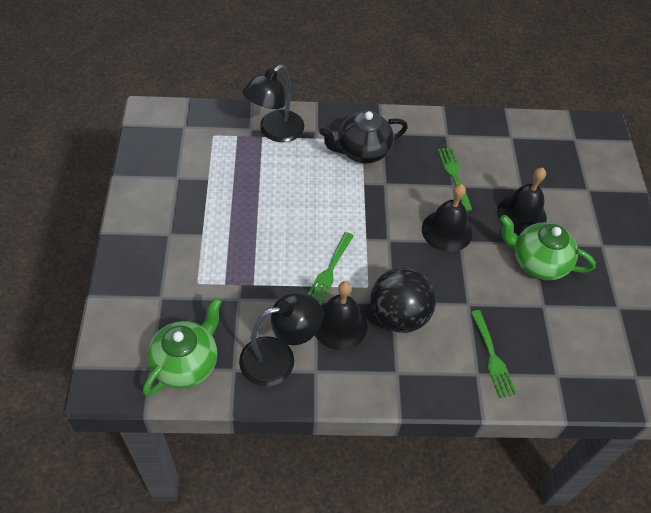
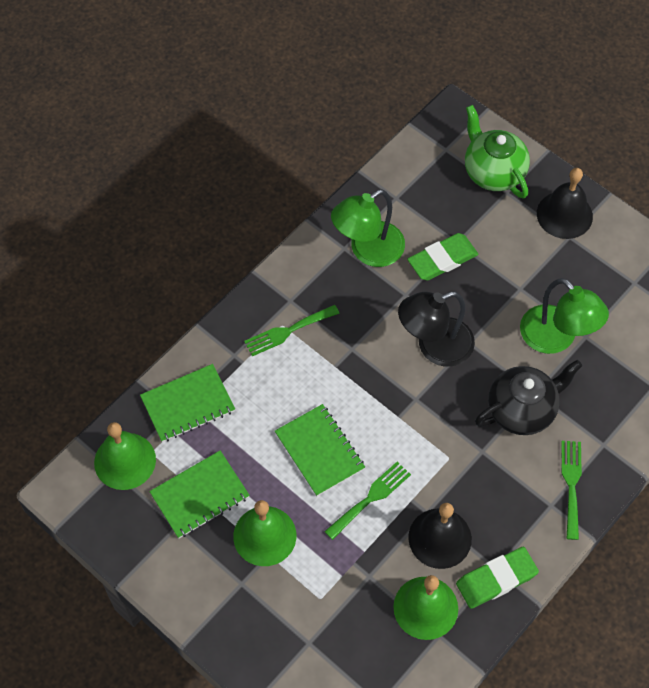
black ball: 1 -> 0
black bell: 3 -> 2
black lamp: 2 -> 1
green bell: 0 -> 3
green eraser: 0 -> 2
green lamp: 0 -> 2
green notebook: 0 -> 3
green teapot: 2 -> 1

